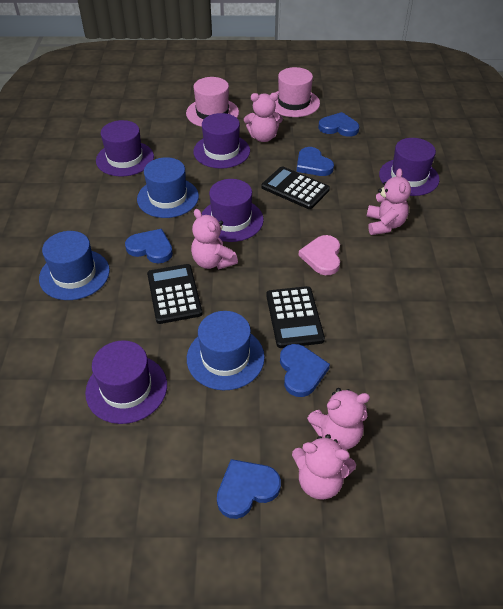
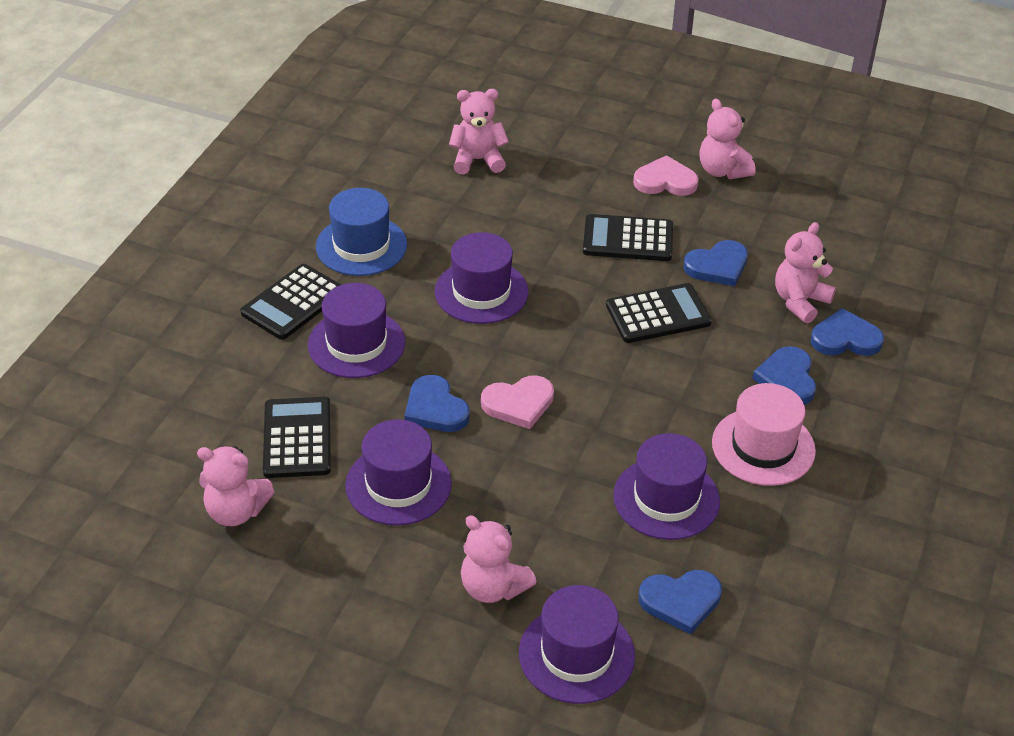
black calculator: 3 -> 4
blue hat: 3 -> 1
pink hat: 2 -> 1
pink heart: 1 -> 2

